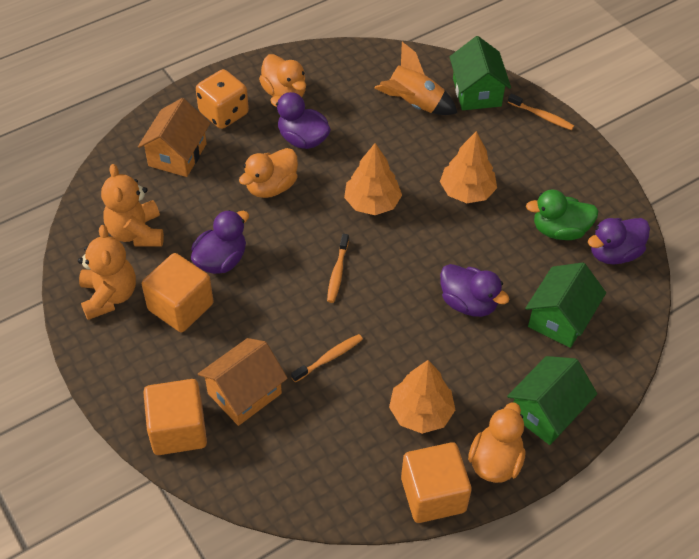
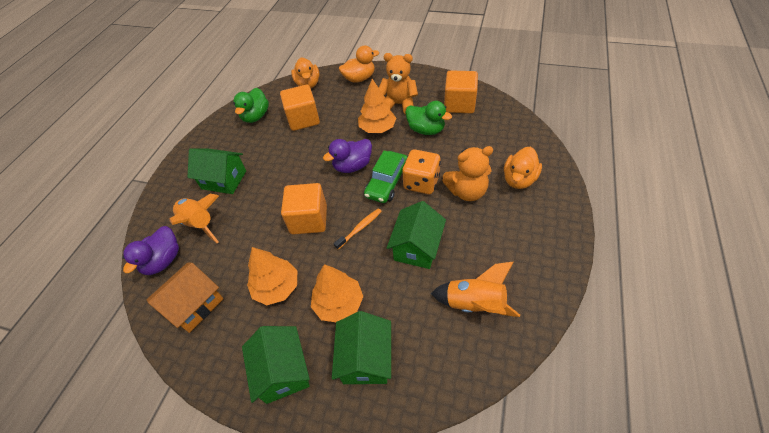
green car: 0 -> 1
green duck: 1 -> 2
green house: 3 -> 4
orange house: 2 -> 1
orange rocket: 1 -> 2
orange toothbrush: 3 -> 1
purple duck: 4 -> 2

